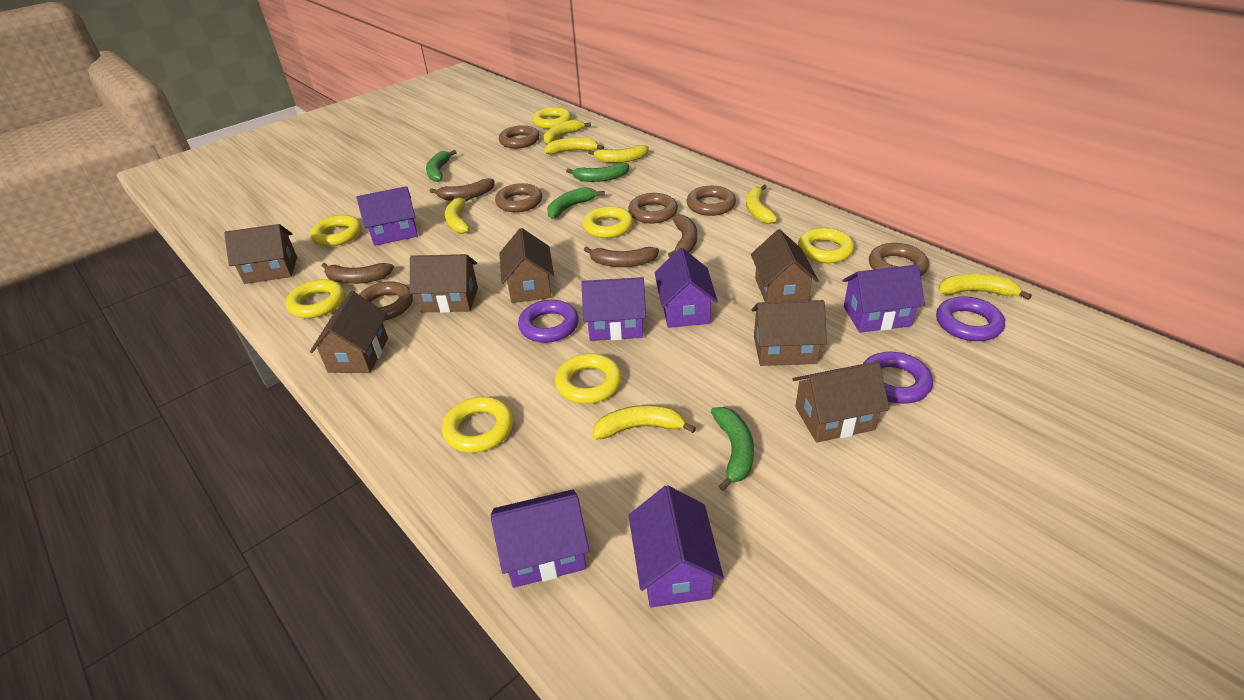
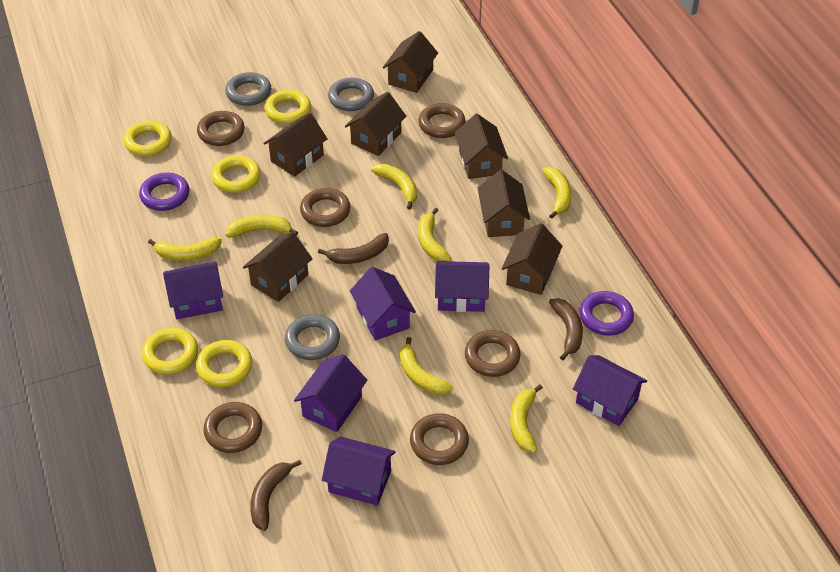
brown banana: 4 -> 3
green banana: 4 -> 0
grey ring: 0 -> 3
purple ring: 3 -> 2
yellow ring: 7 -> 5

